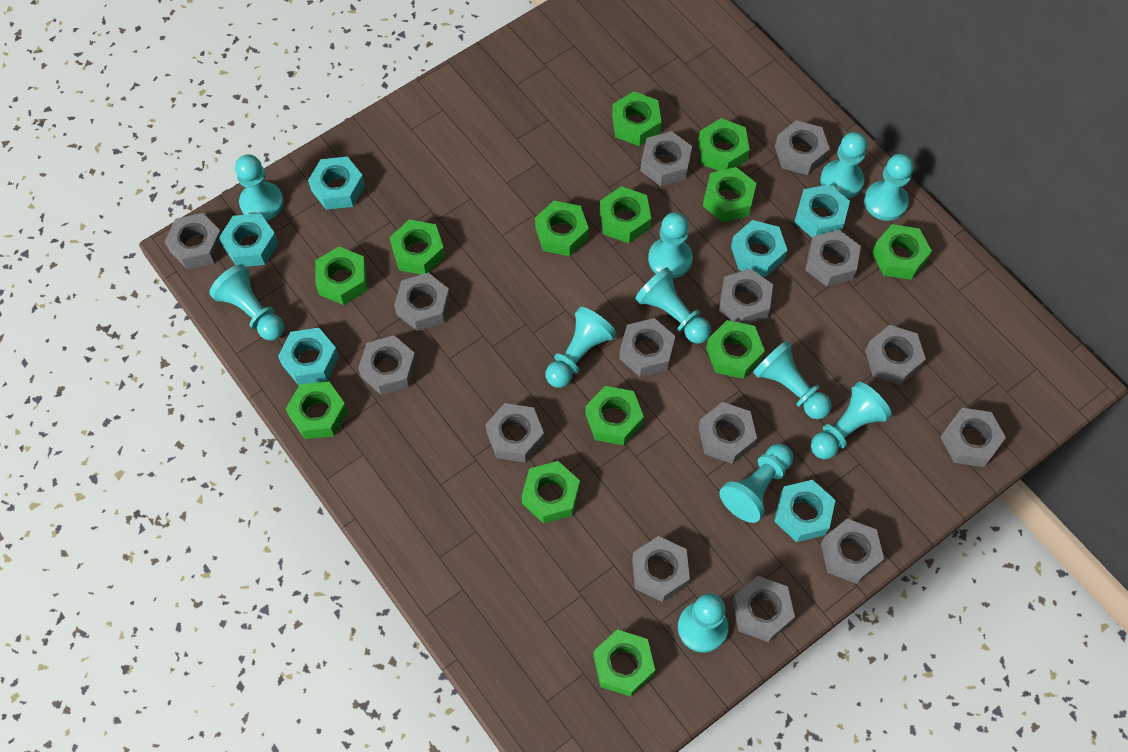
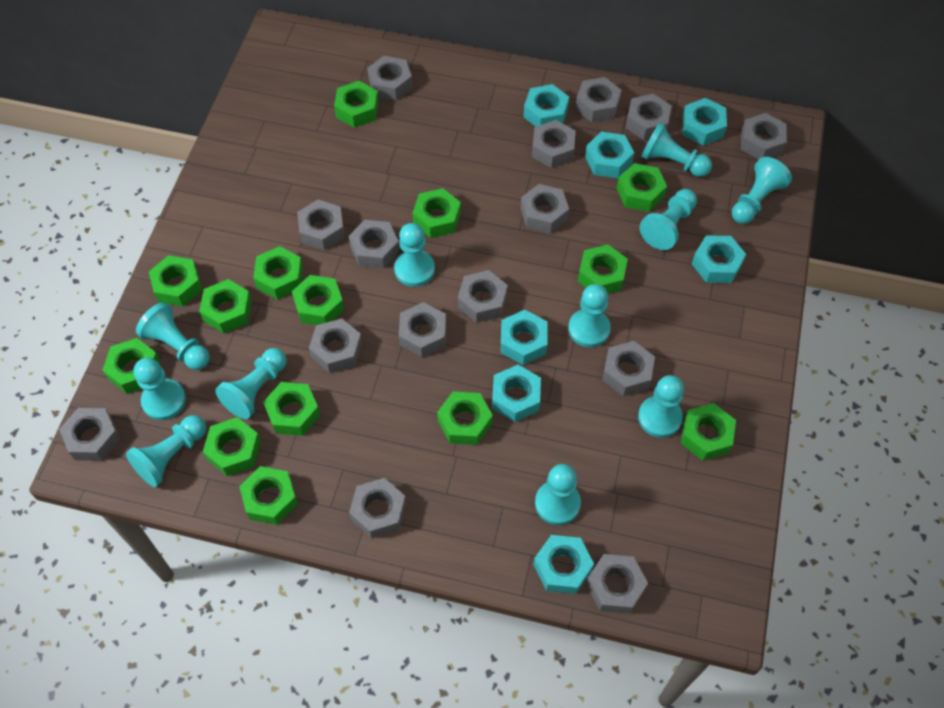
green nut: 13 -> 14
turquoise nut: 6 -> 7

